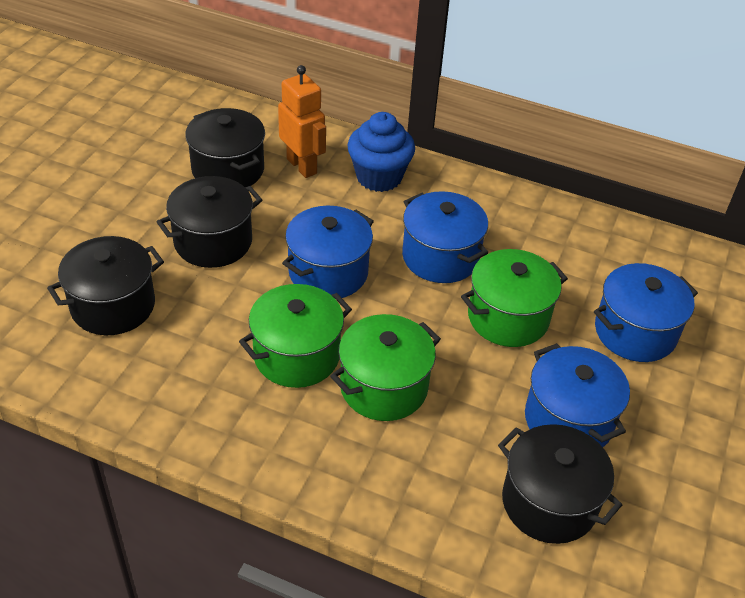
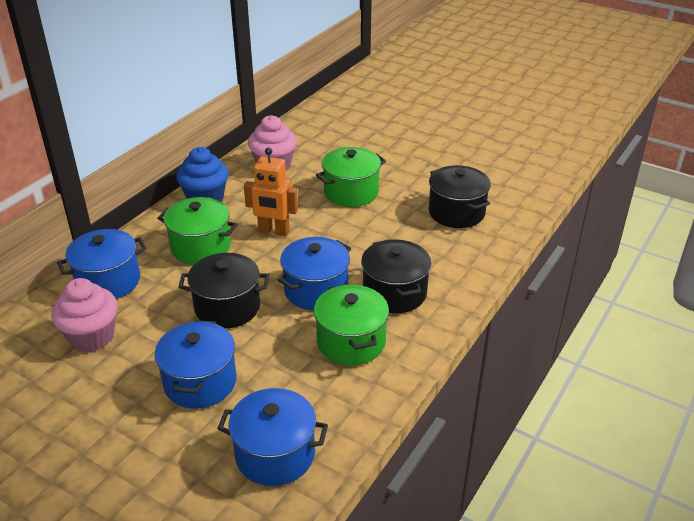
black pot: 4 -> 3
pink cupcake: 0 -> 2

